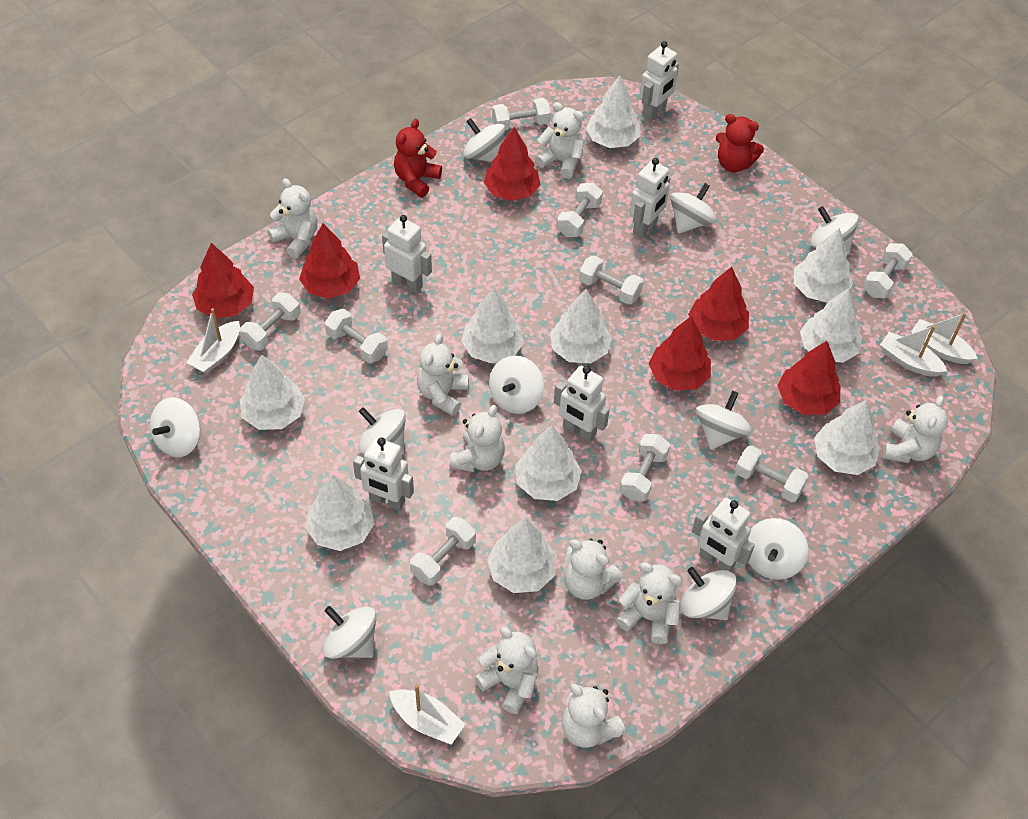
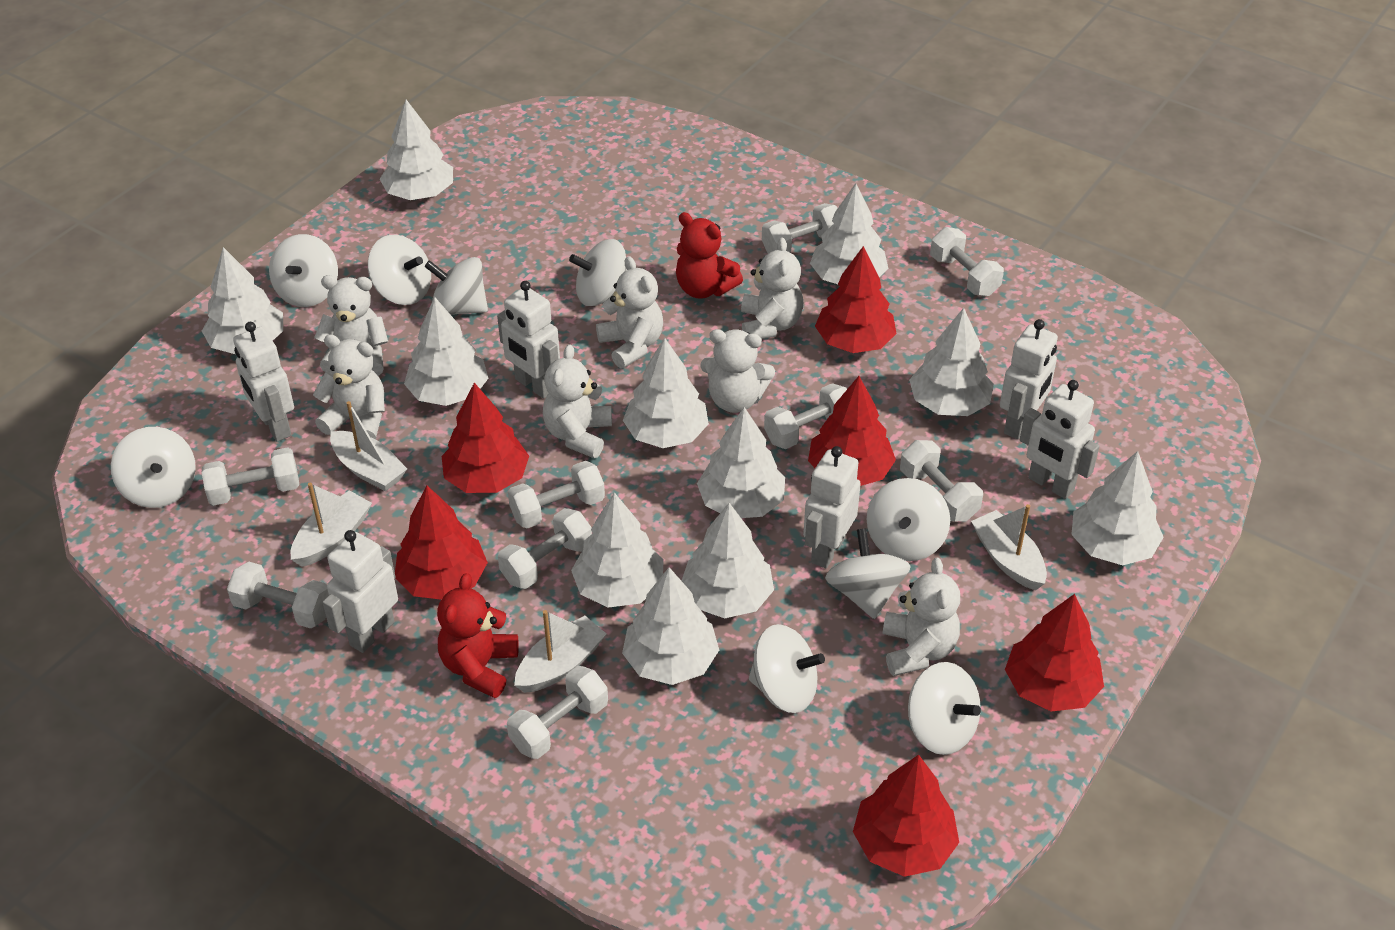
white spinning top: 10 -> 9
white teddy bear: 9 -> 7
white tree: 10 -> 11

